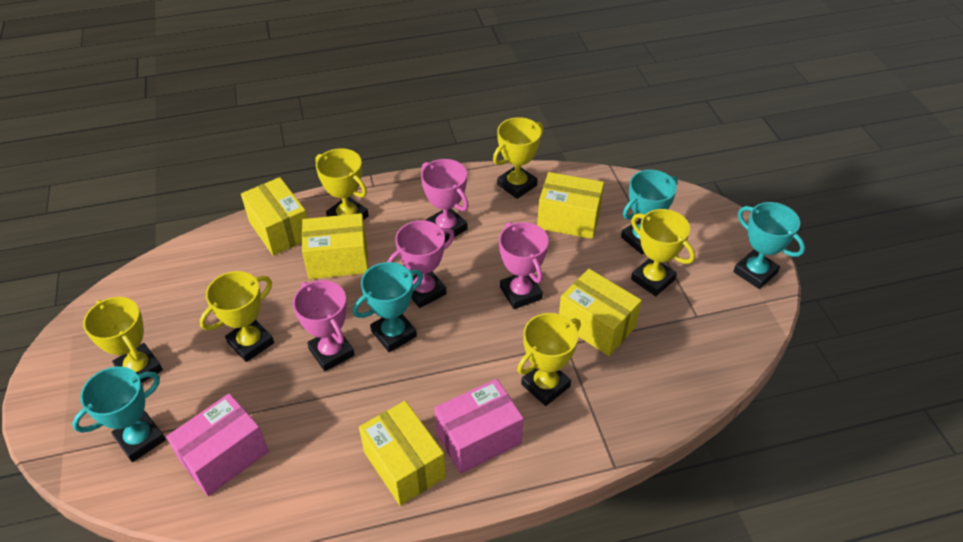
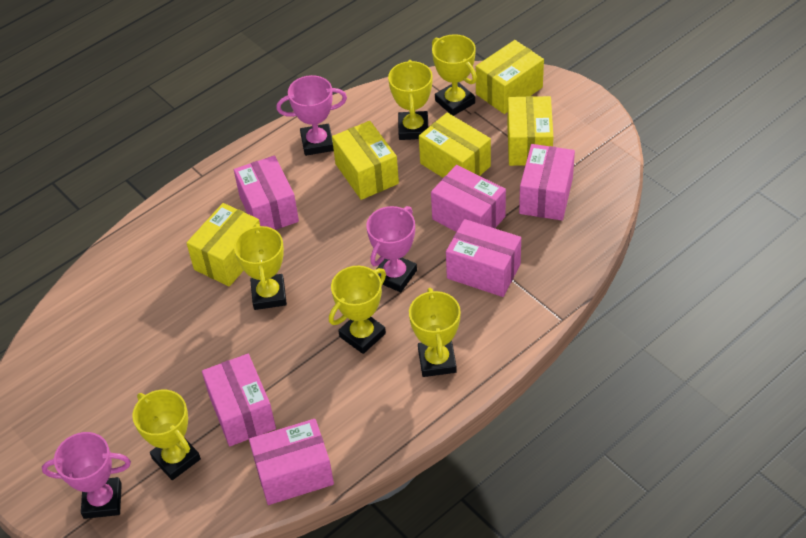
pink box: 2 -> 6
pink trophy: 4 -> 3
turquoise trophy: 4 -> 0

